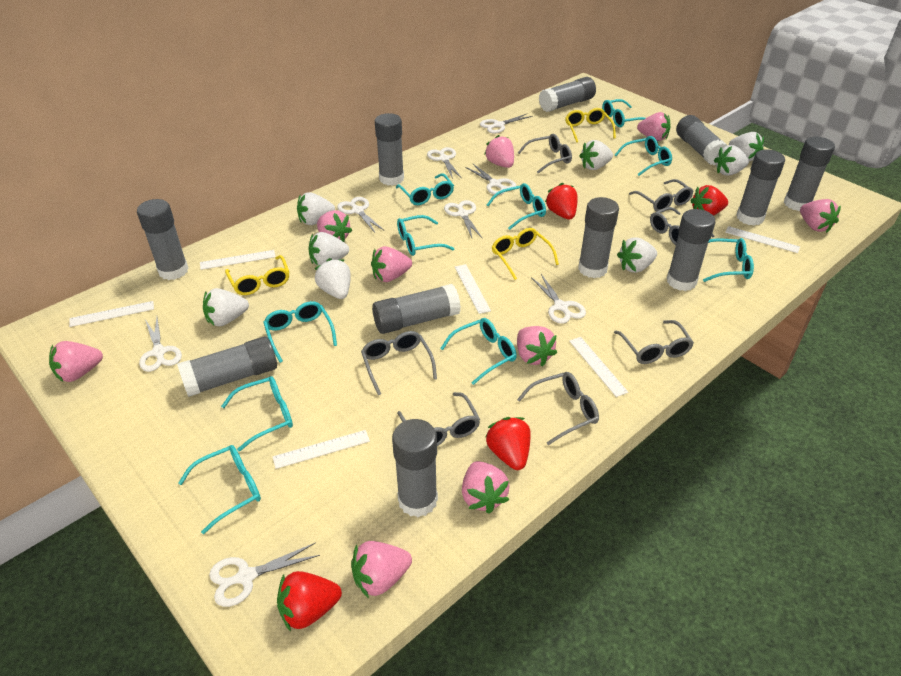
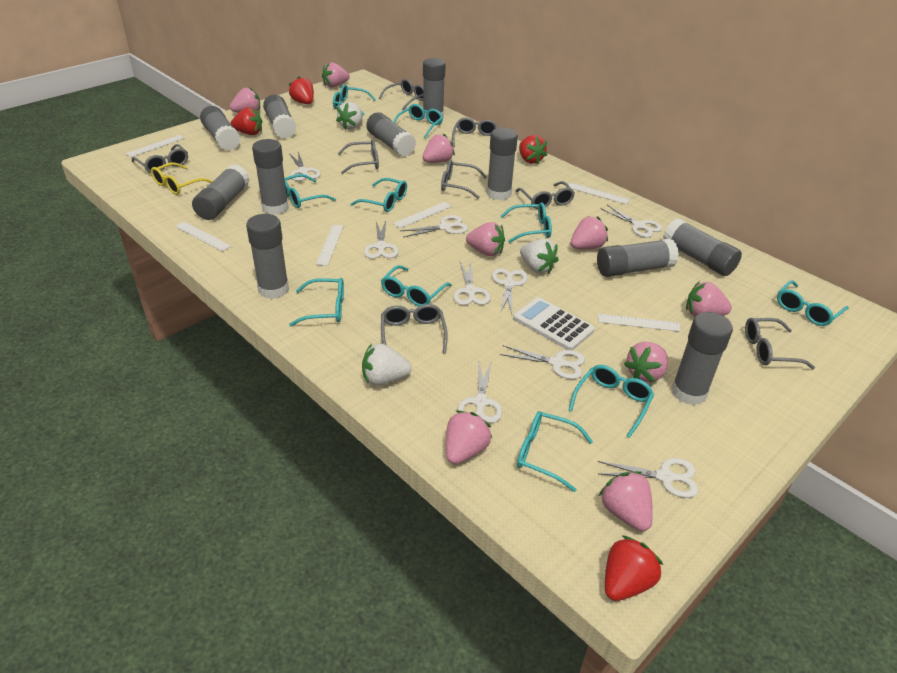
grey glasses: 7 -> 8
white calculator: 0 -> 1
white scissors: 8 -> 9
white strawberry: 8 -> 3
yellow glasses: 3 -> 1

